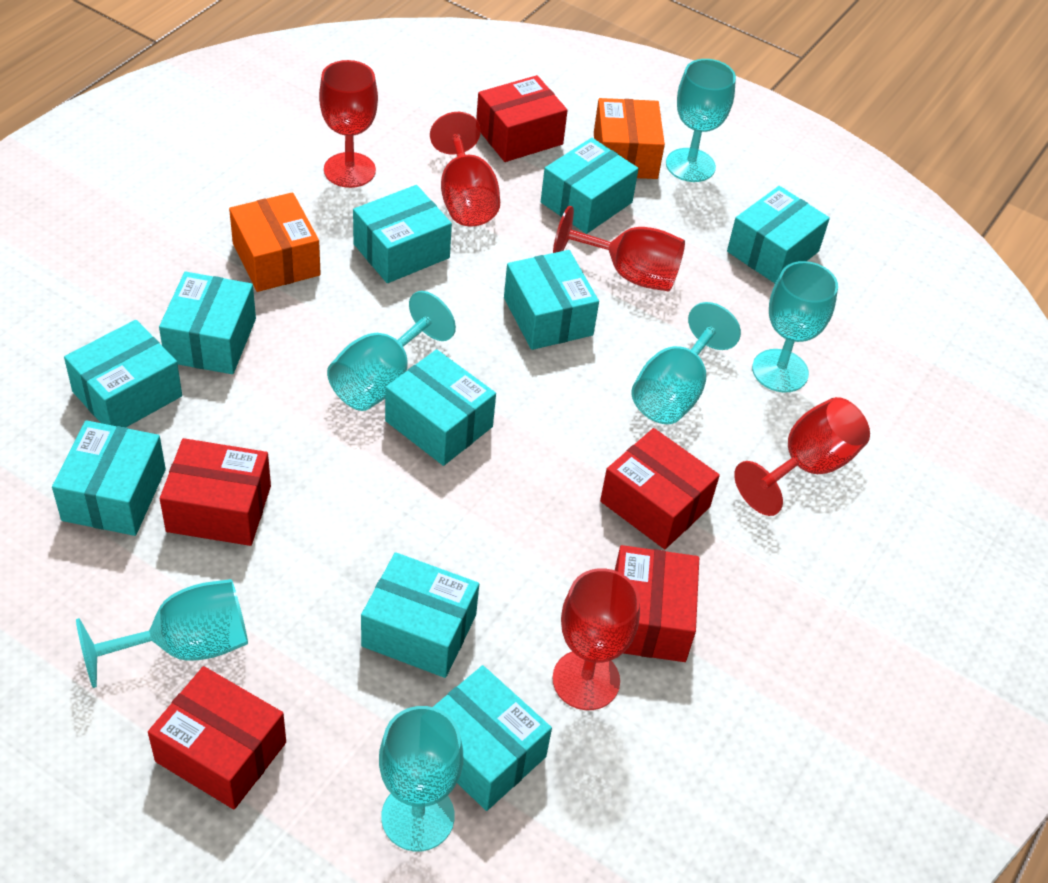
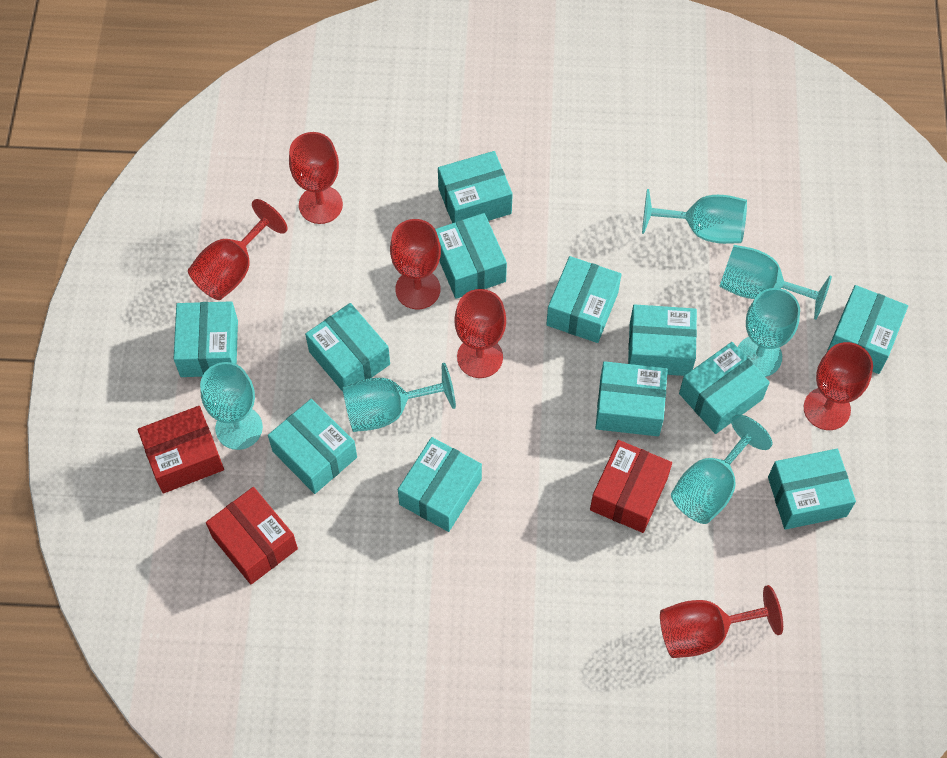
orange box: 2 -> 0
red box: 5 -> 3
red goblet: 5 -> 6
turquoise box: 10 -> 12

